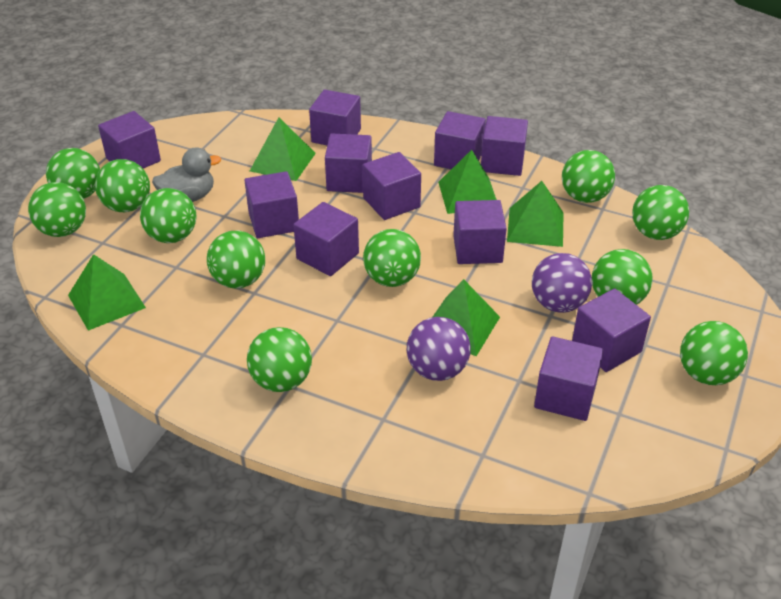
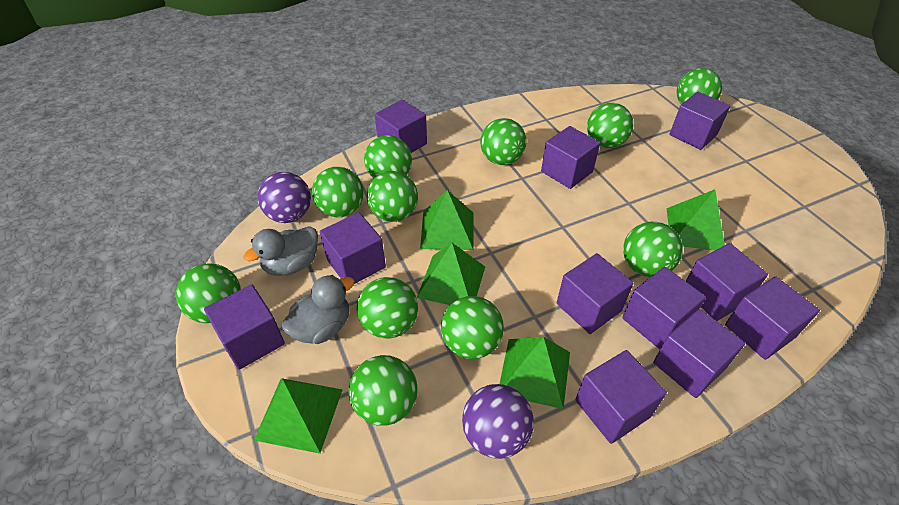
grey duck: 1 -> 2

